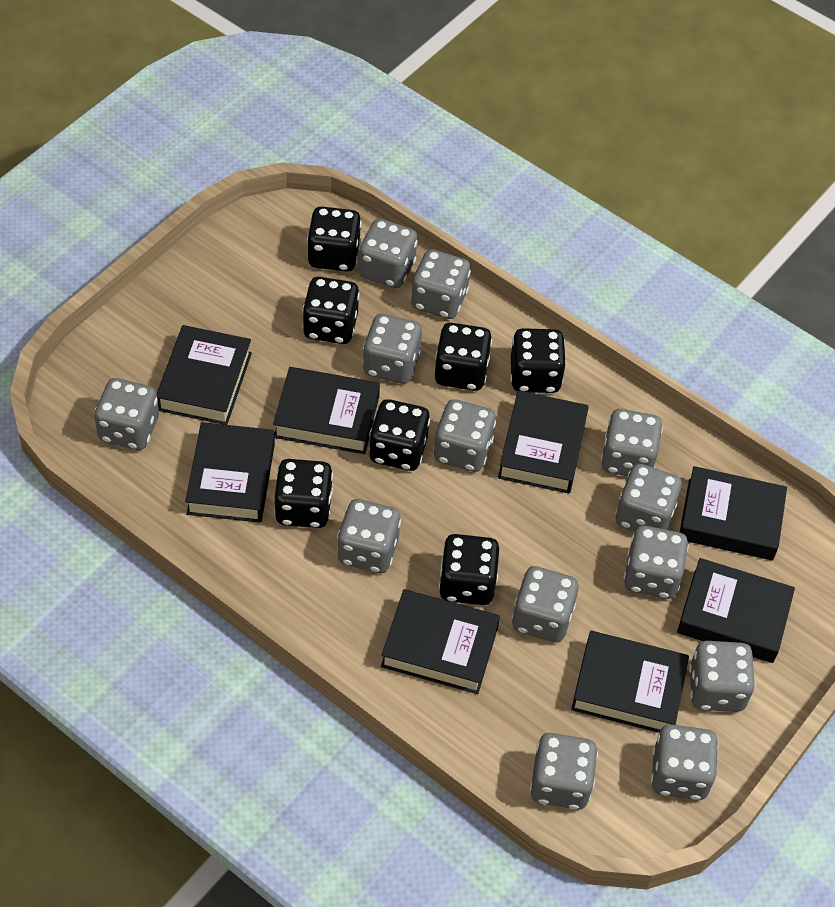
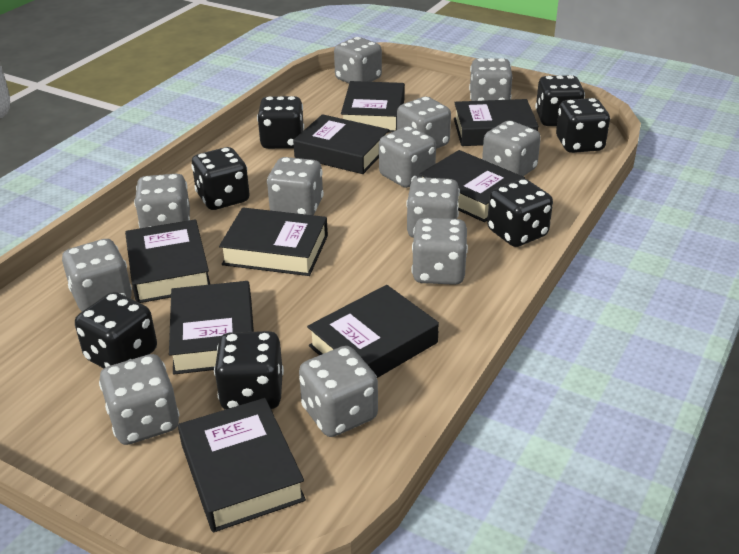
black book: 8 -> 9
grey dice: 13 -> 12

